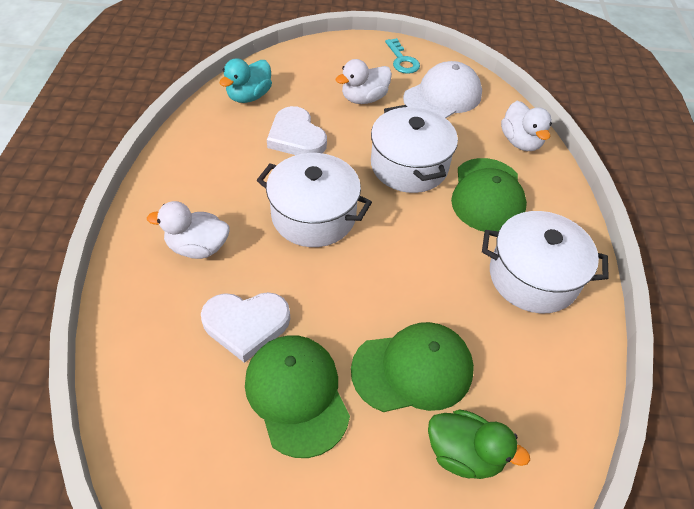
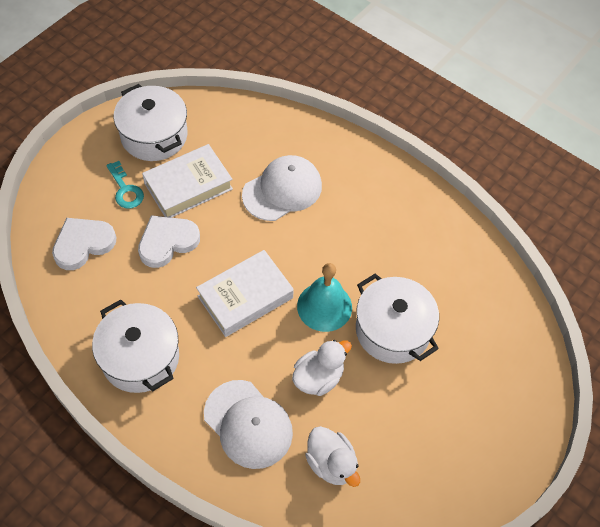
green cap: 3 -> 0
green duck: 1 -> 0
turquoise bell: 0 -> 1
turquoise duck: 1 -> 0
white book: 0 -> 2
white cap: 1 -> 2
white duck: 3 -> 2

